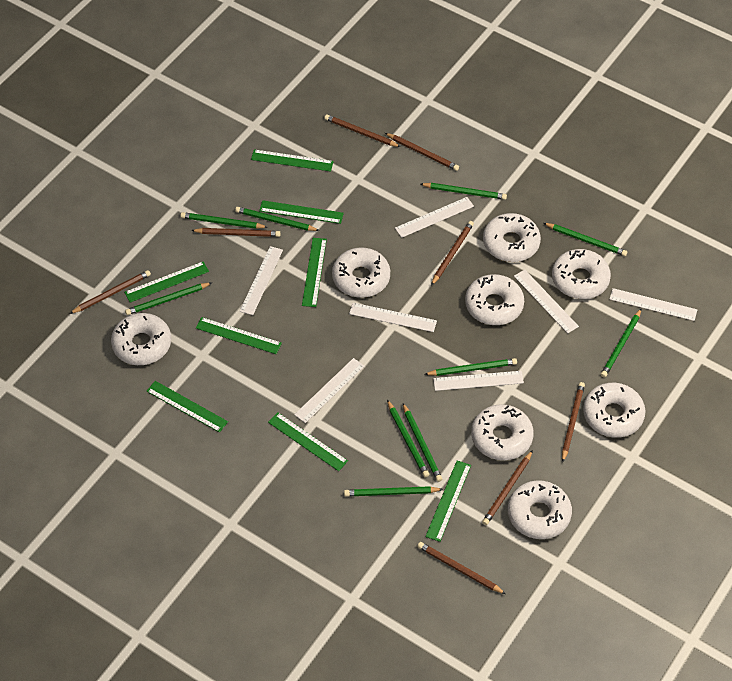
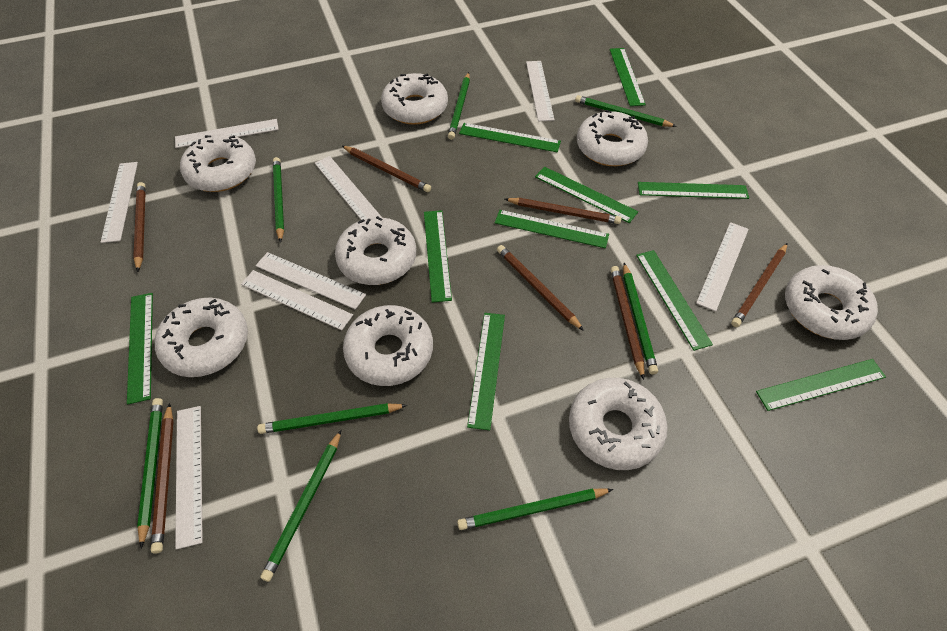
brown pencil: 8 -> 7
green pencil: 10 -> 8
green ruler: 8 -> 10
white ruler: 7 -> 8

